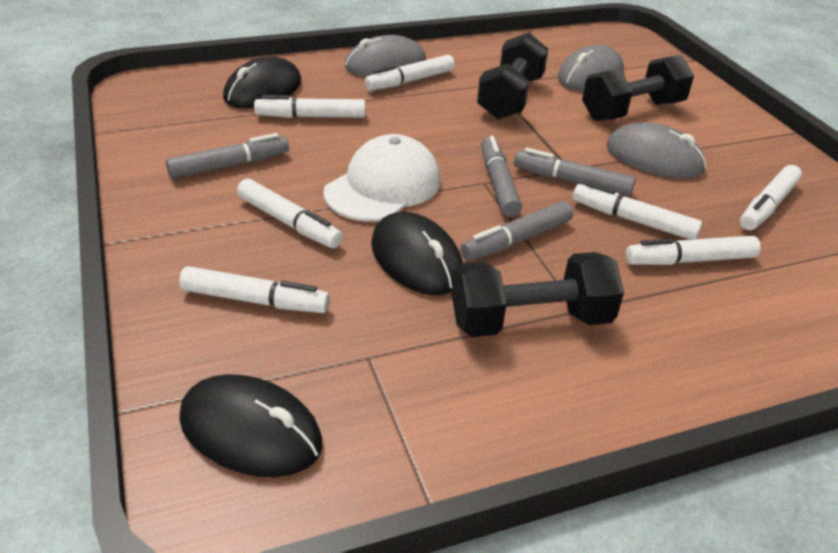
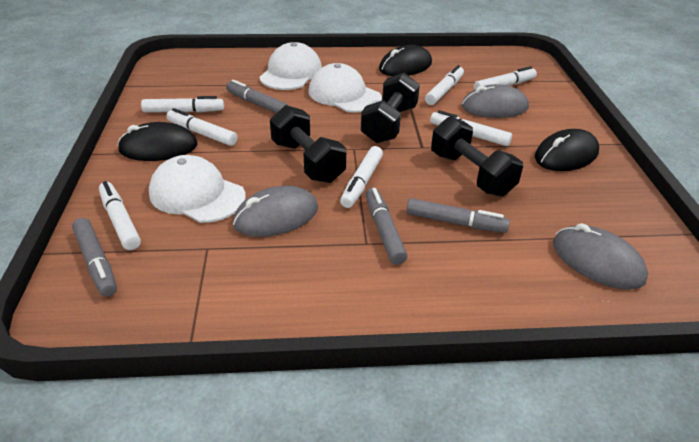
white cap: 1 -> 3

